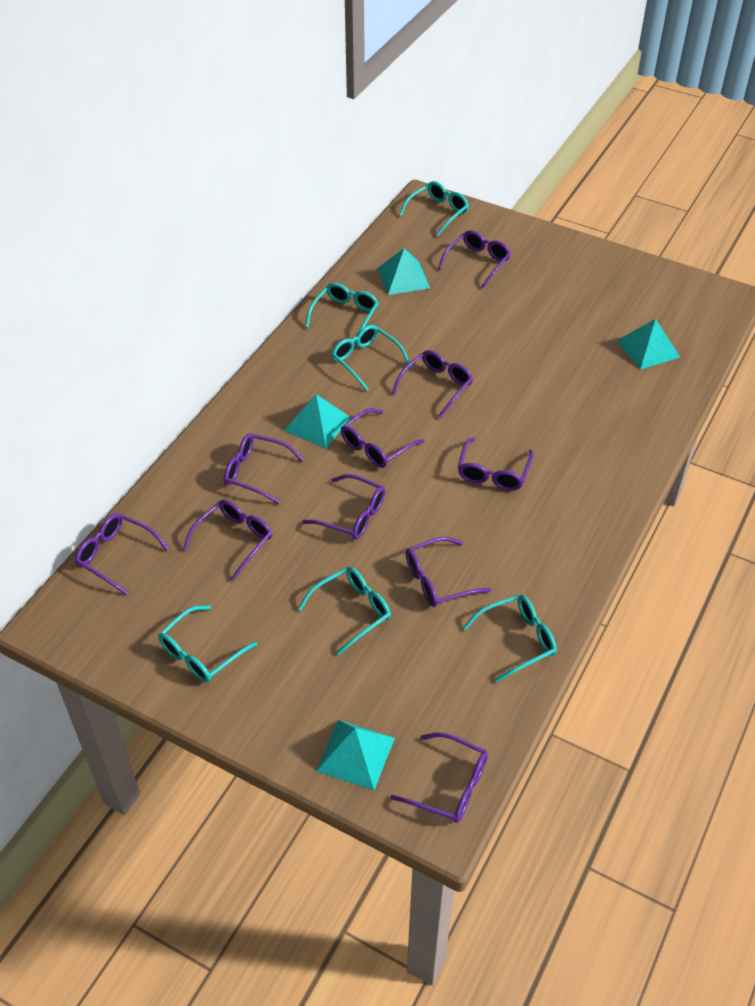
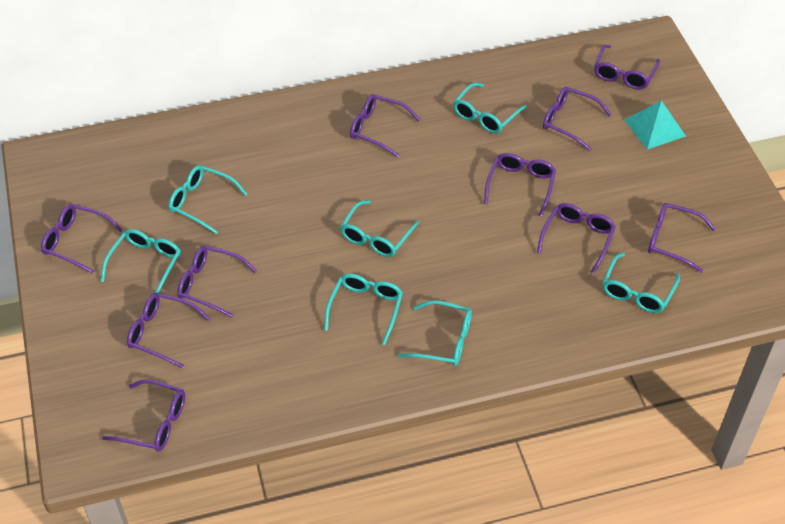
turquoise glasses: 6 -> 7
turquoise pyramid: 4 -> 1

